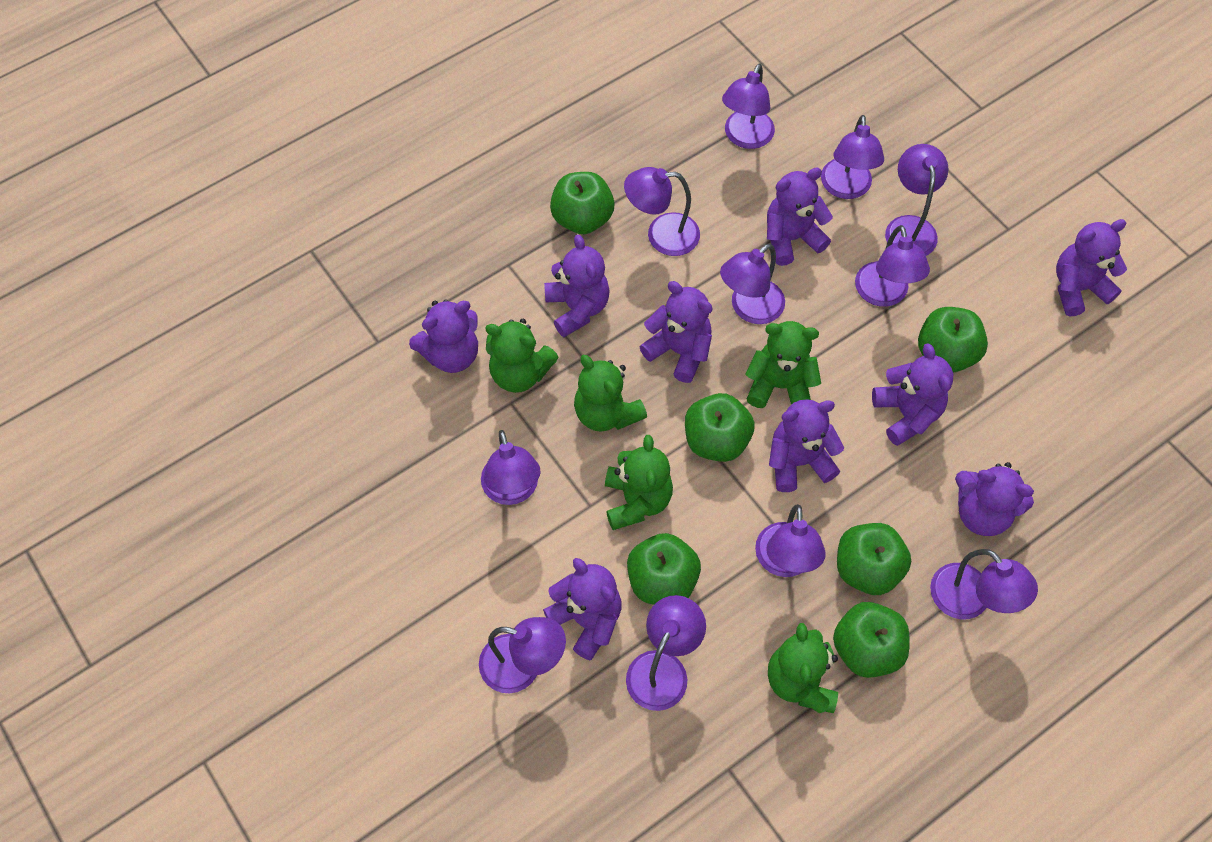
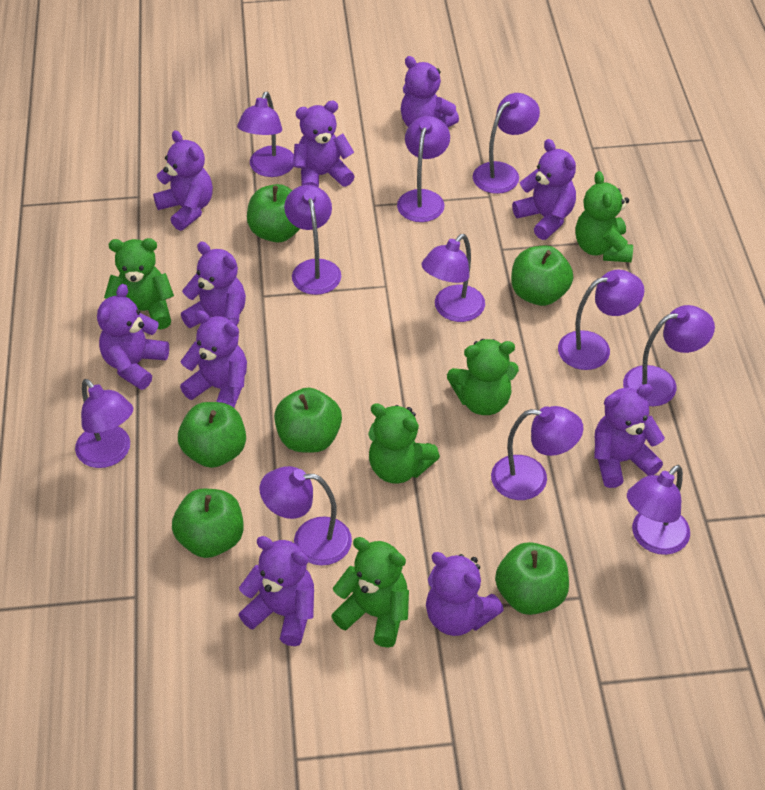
purple teddy bear: 9 -> 10

